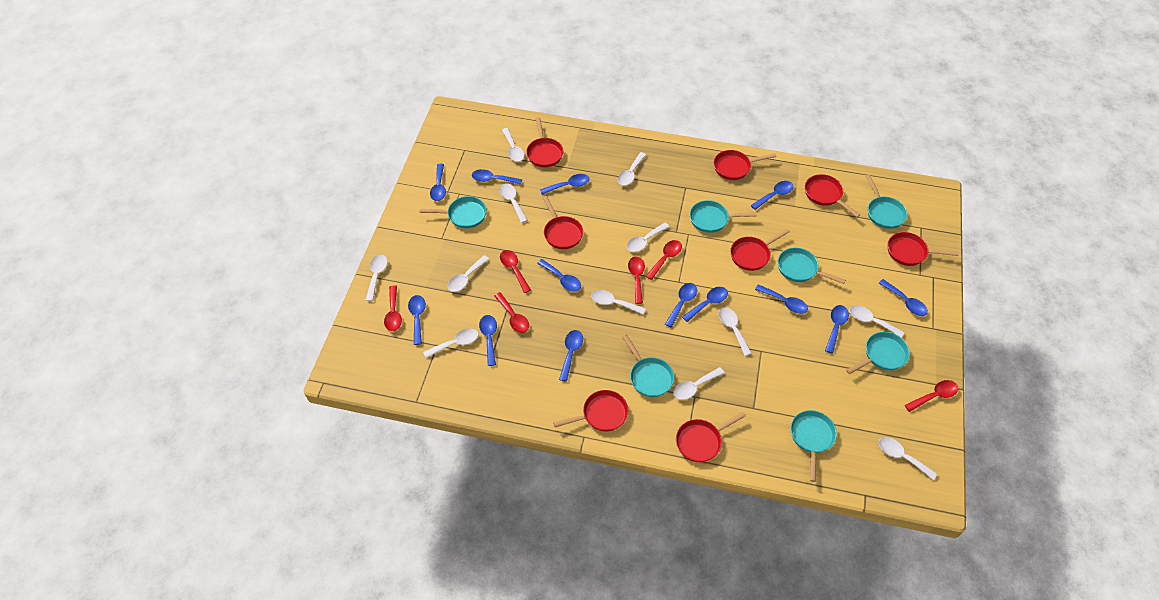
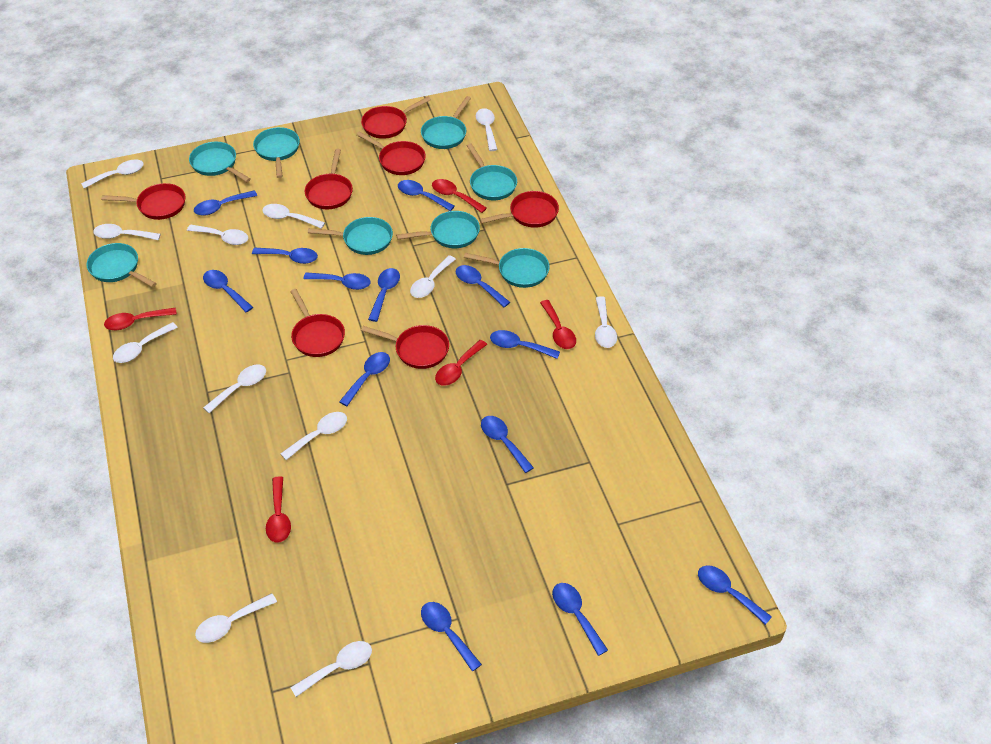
red pan: 8 -> 7
red spoon: 6 -> 5
turquoise pan: 7 -> 8

